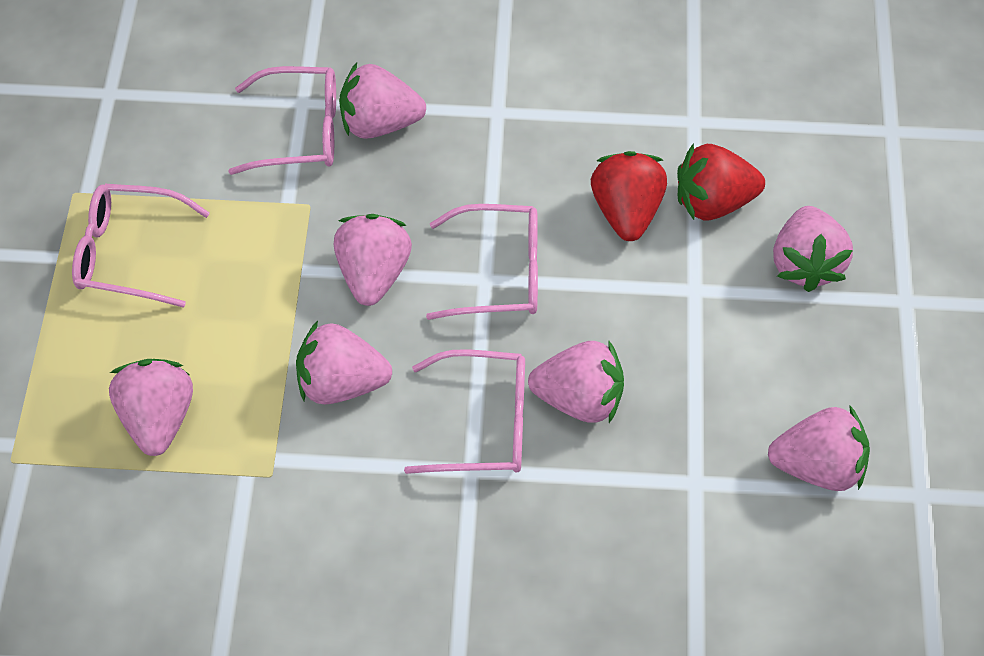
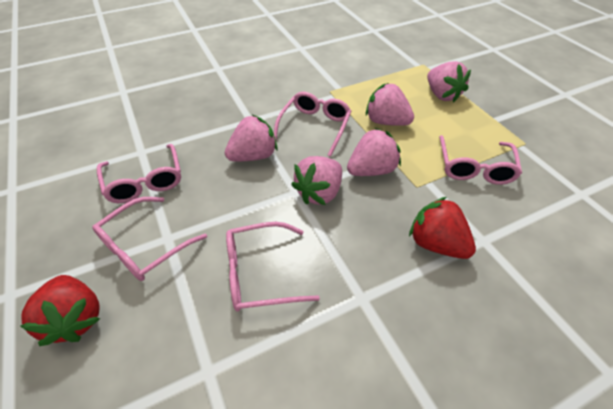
pink glasses: 4 -> 5
pink strawberry: 7 -> 5

